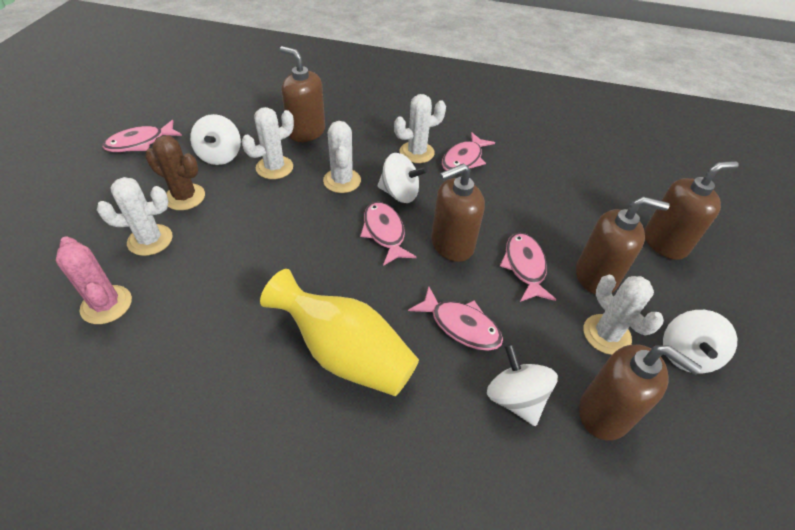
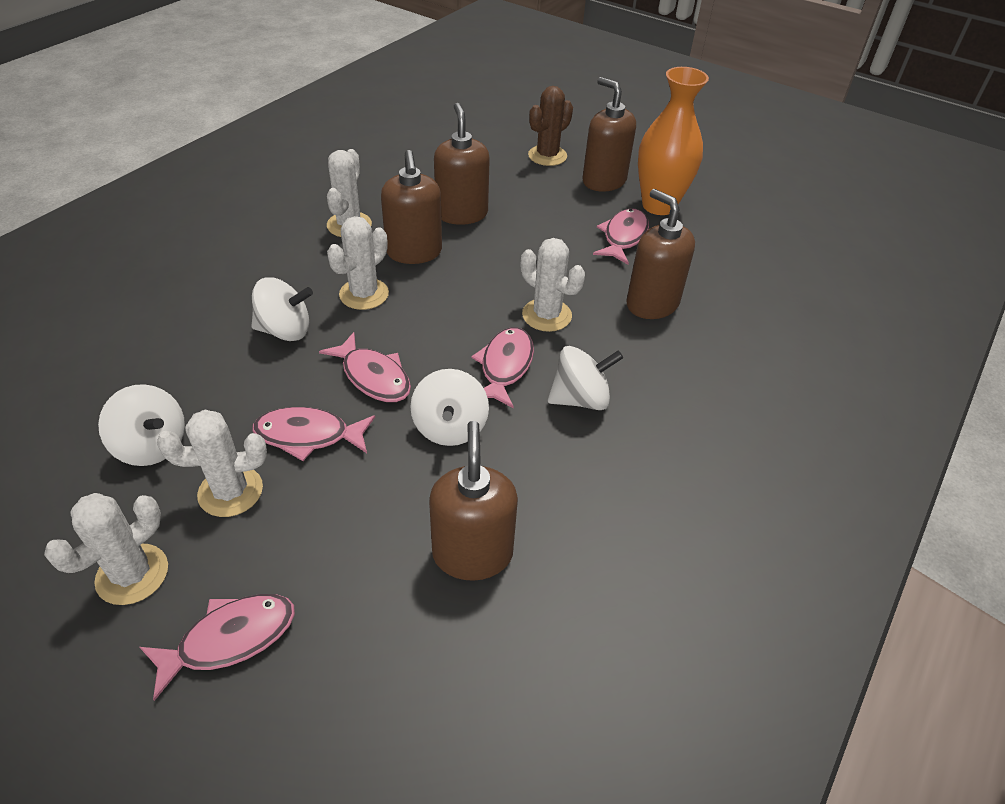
orange vase: 0 -> 1
pink cactus: 1 -> 0
yellow vase: 1 -> 0

